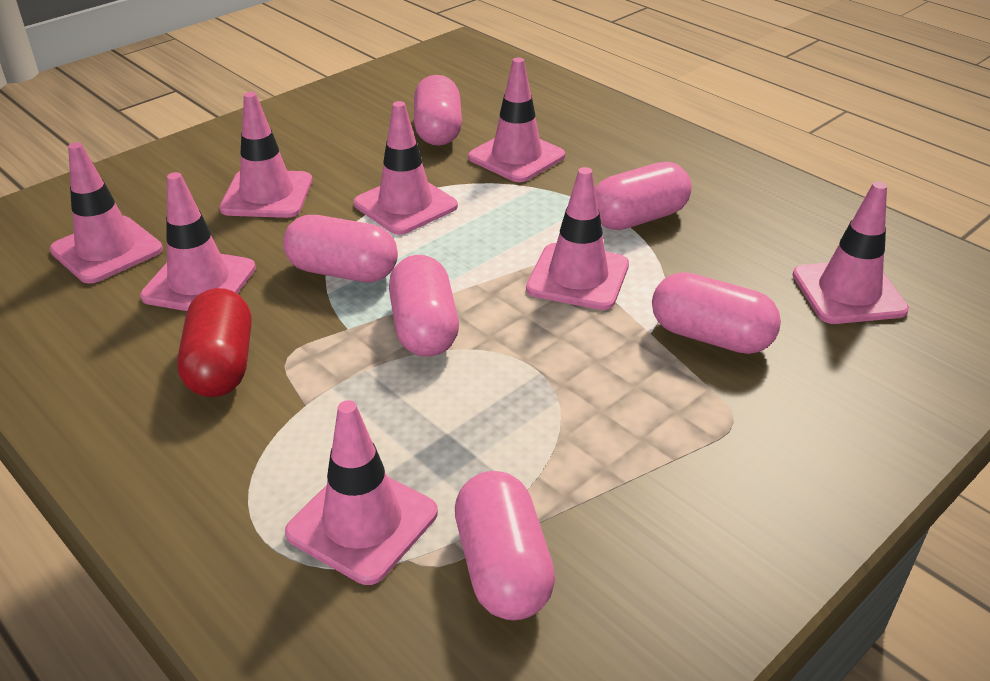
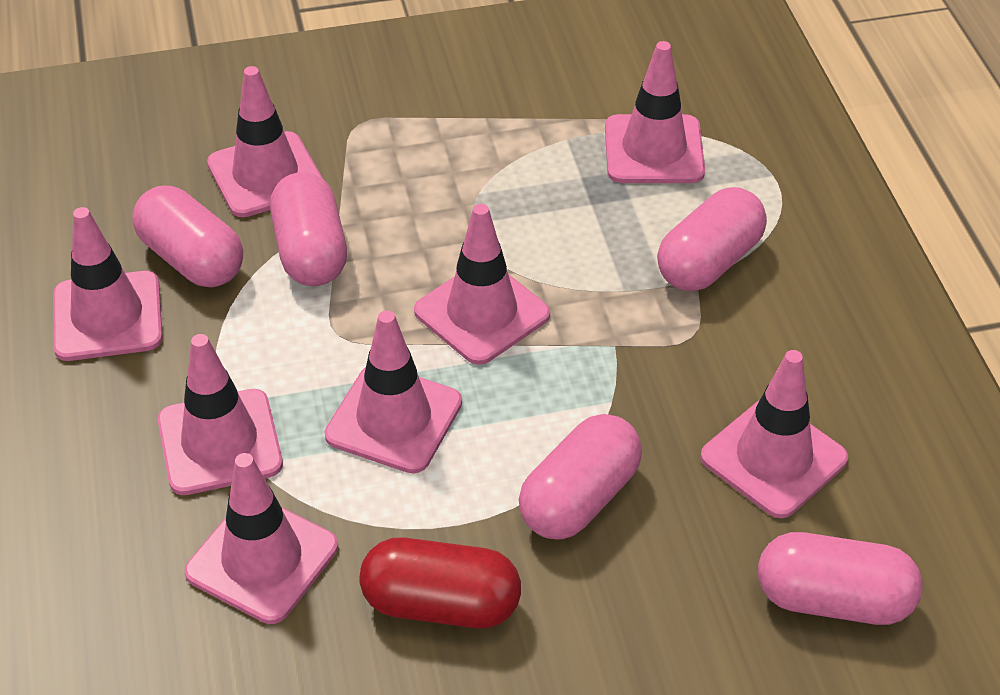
pink capsule: 6 -> 5

